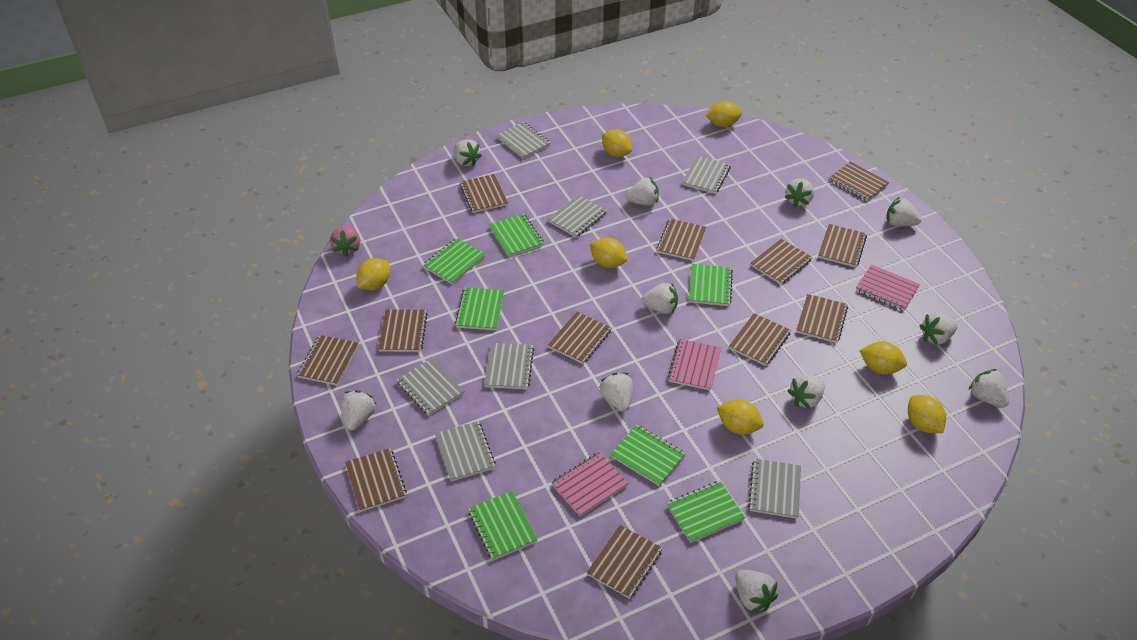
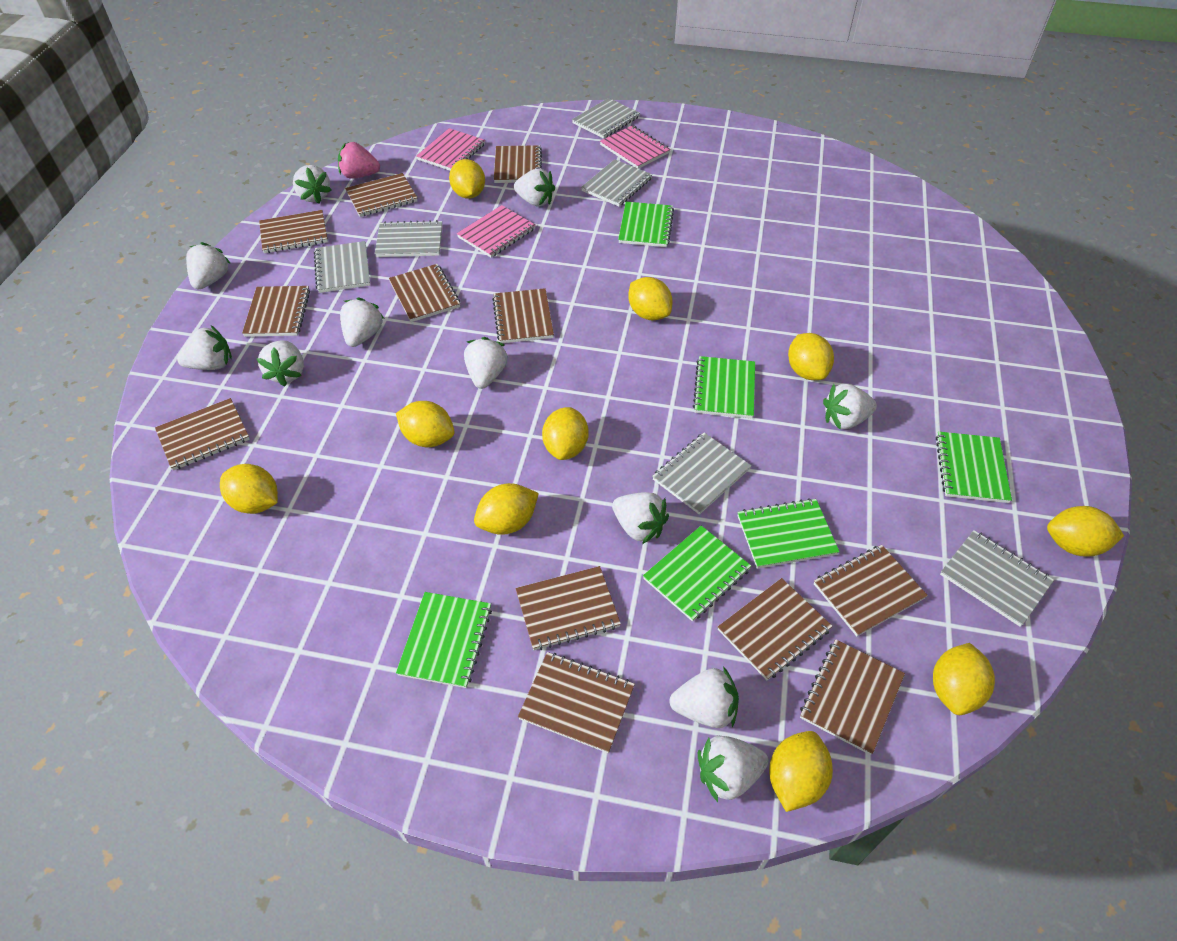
green notebook: 7 -> 6
grey notebook: 7 -> 6
yellow lemon: 7 -> 10

